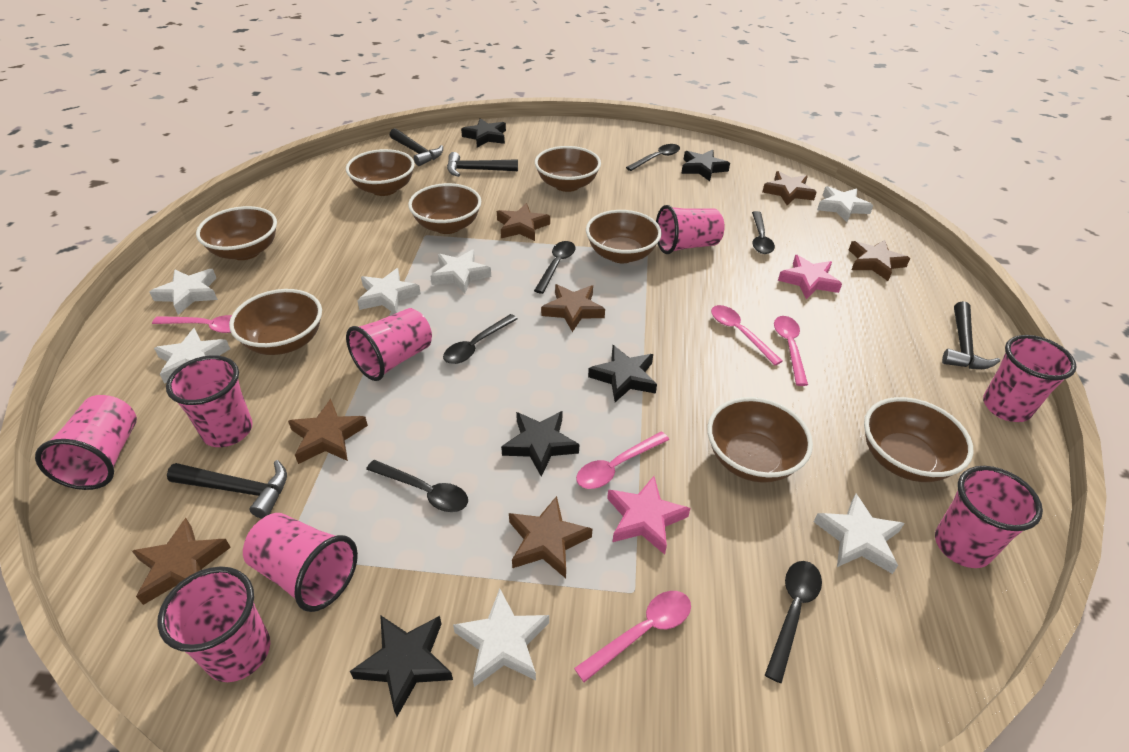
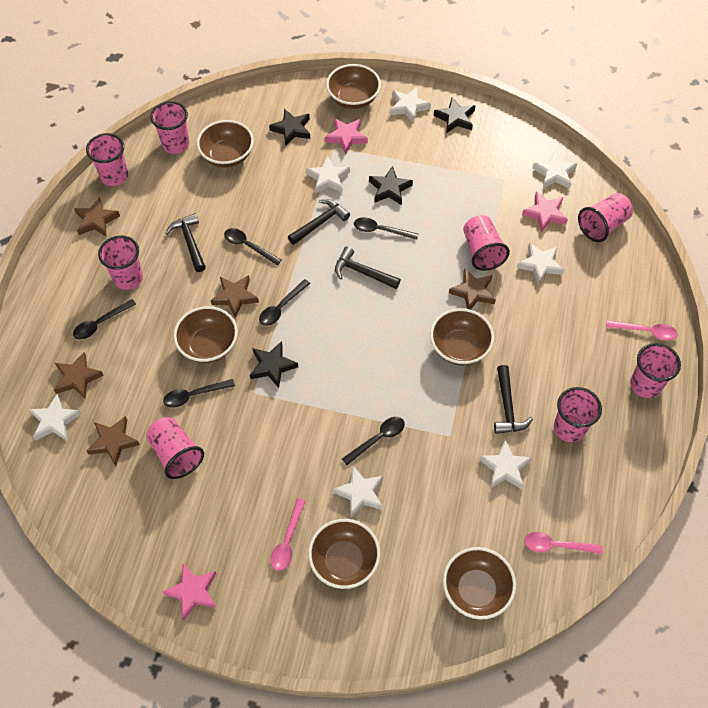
black star: 5 -> 4
brown bowl: 8 -> 6
brown star: 7 -> 5
pink spoon: 5 -> 3
pink star: 2 -> 3

